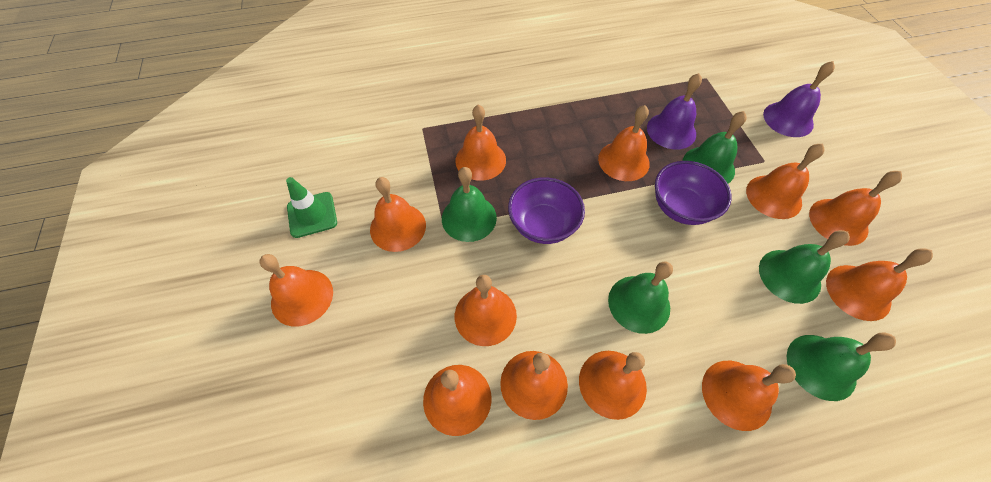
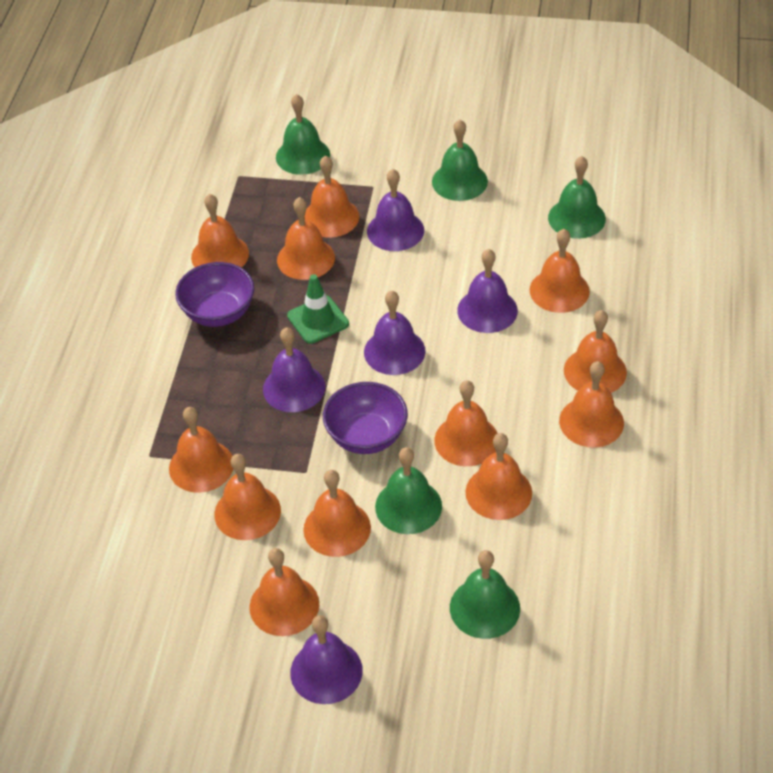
purple bell: 2 -> 5

